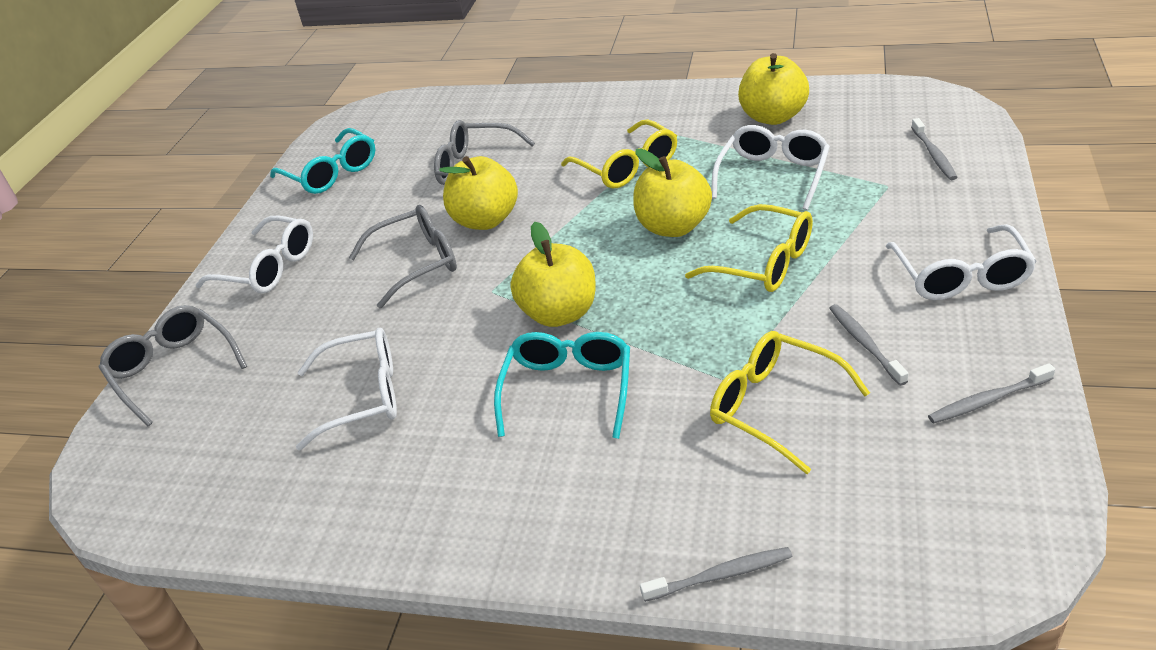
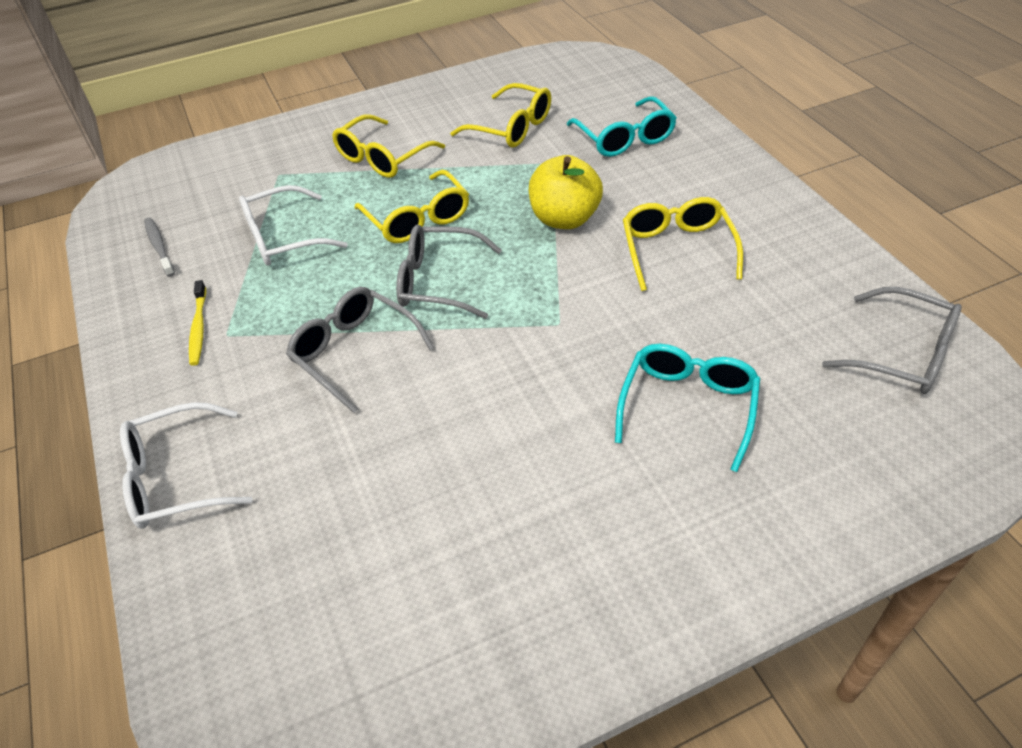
grey toothbrush: 4 -> 1
white glasses: 4 -> 2
yellow apple: 4 -> 1
yellow glasses: 3 -> 4
yellow toothbrush: 0 -> 1

